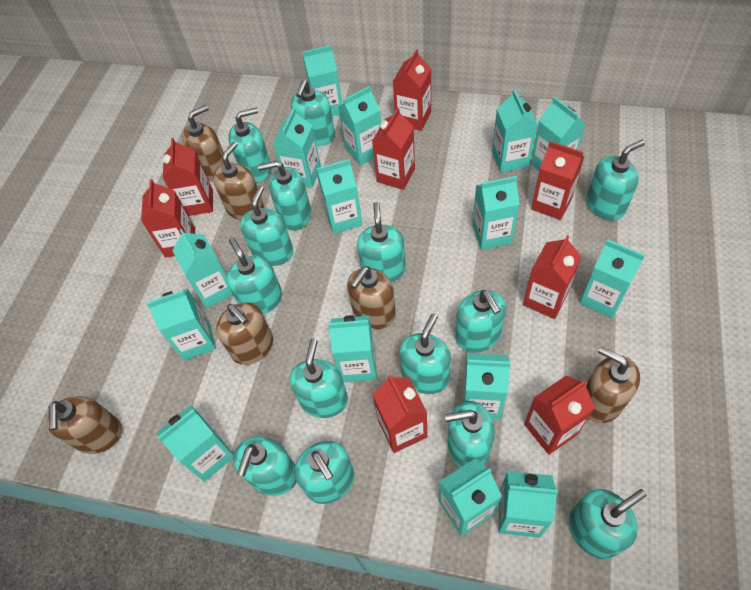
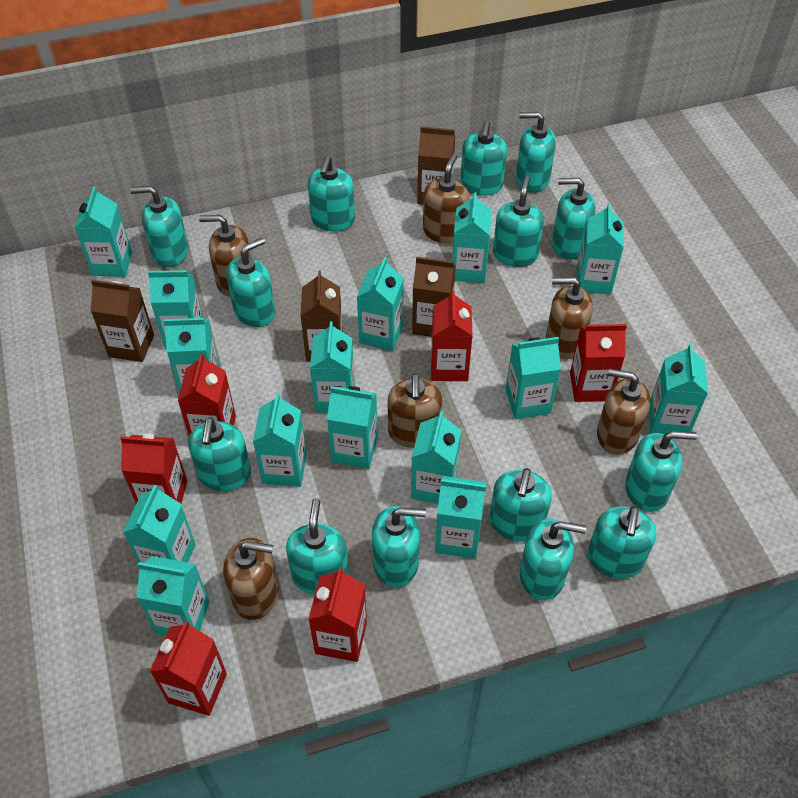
brown carton: 0 -> 4
red carton: 8 -> 6

